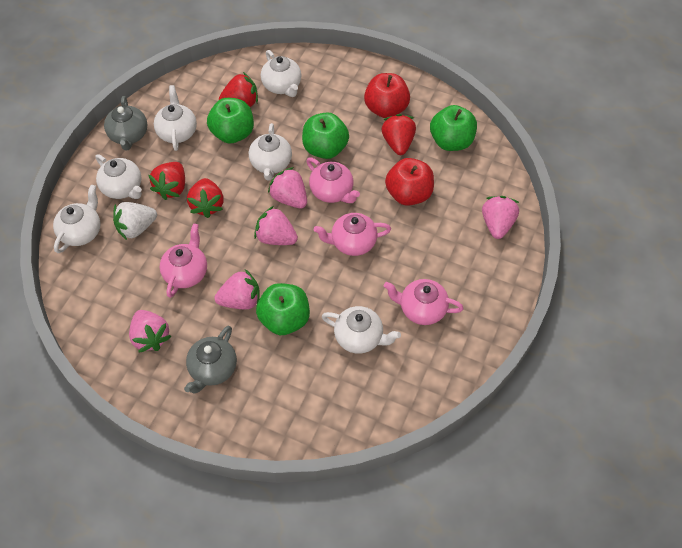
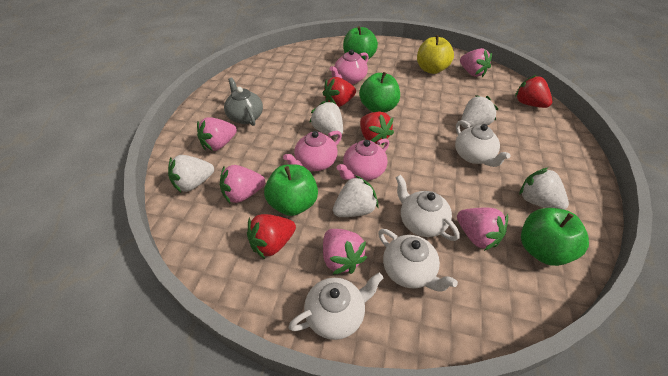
grey teapot: 2 -> 1
pink teapot: 4 -> 3
red apple: 2 -> 0
white strawberry: 1 -> 5
white teapot: 6 -> 4
yellow apple: 0 -> 1

